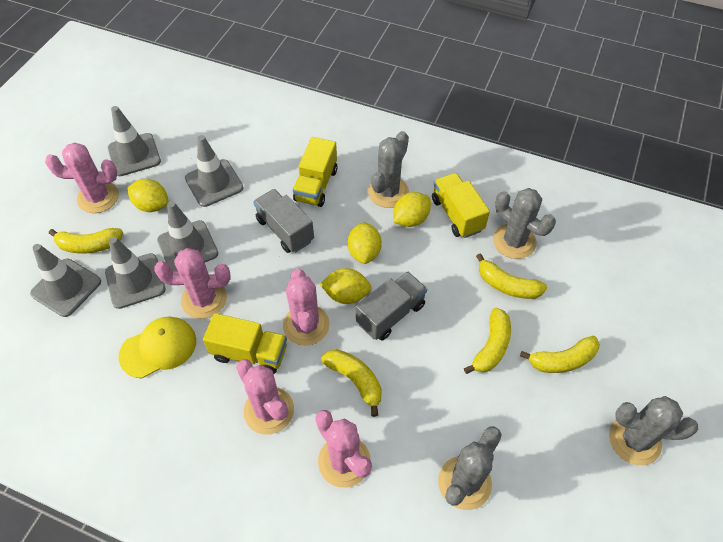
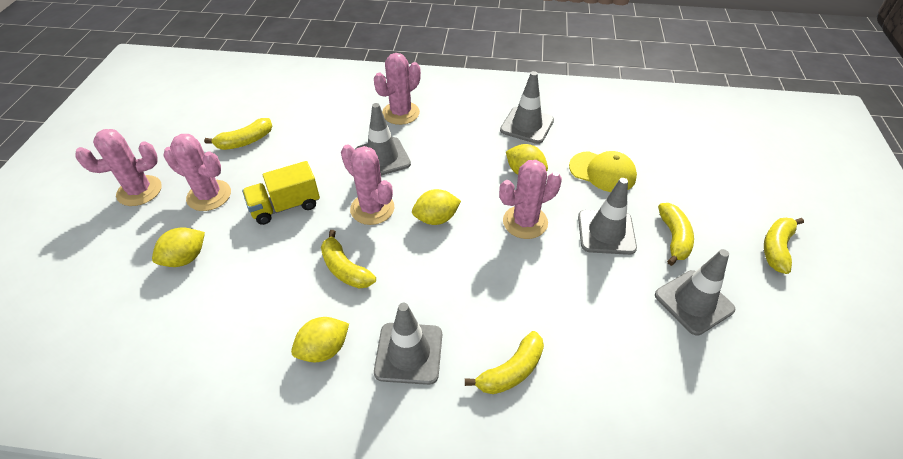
grey cactus: 4 -> 0
grey truck: 2 -> 0
yellow truck: 3 -> 1

